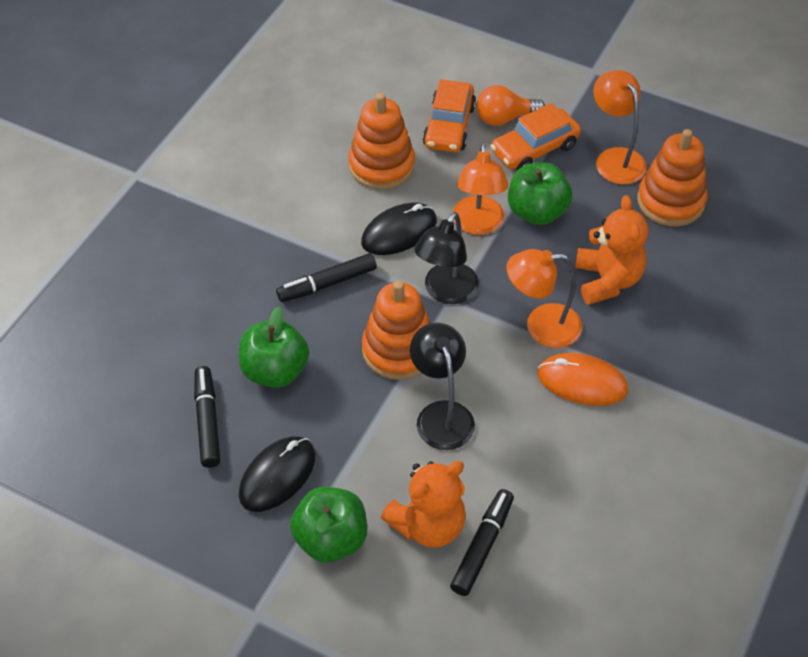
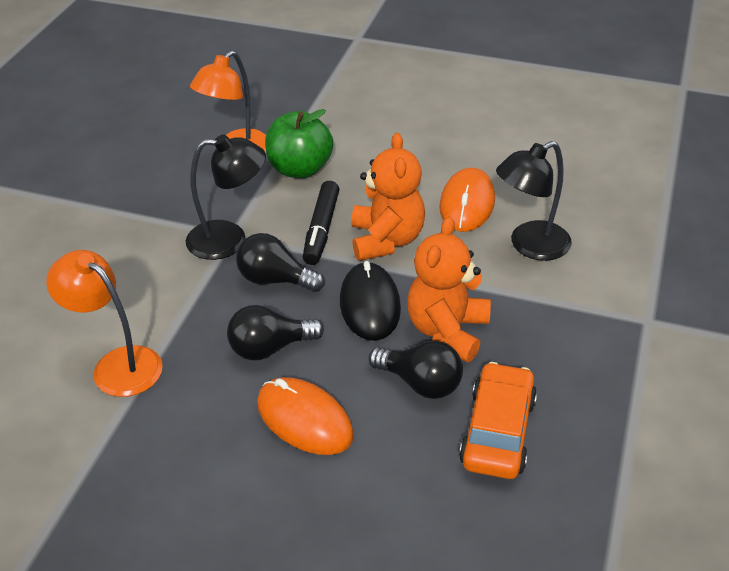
black light bulb: 0 -> 3
black marker: 3 -> 1
black mouse: 2 -> 1
green apple: 3 -> 1
orange car: 2 -> 1
orange lamp: 3 -> 2
orange light bulb: 1 -> 0
orange mouse: 1 -> 2
orange stacking toy: 3 -> 0

